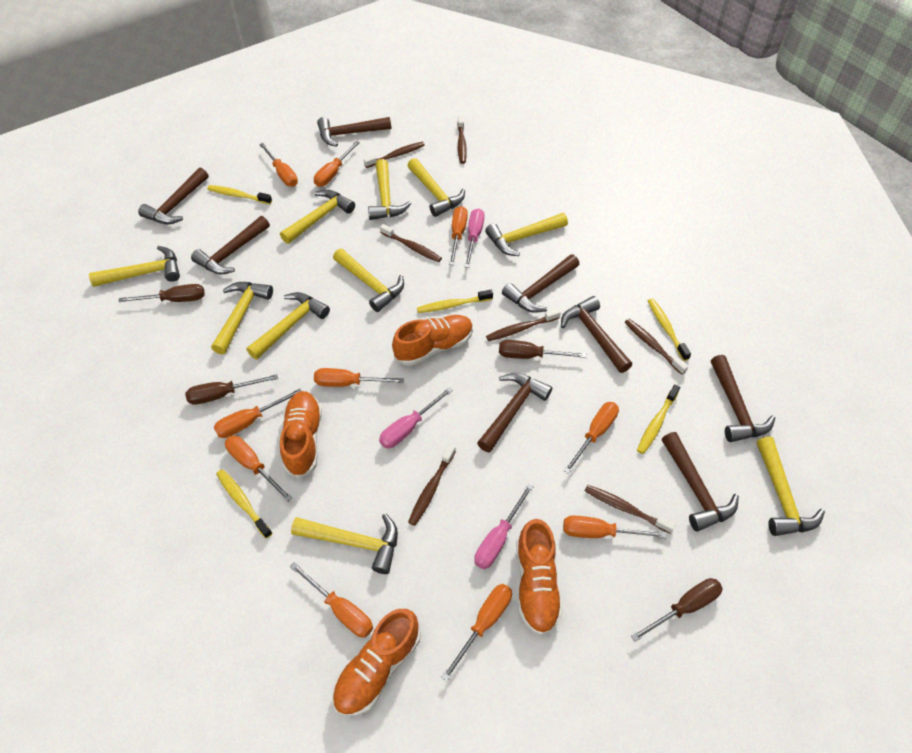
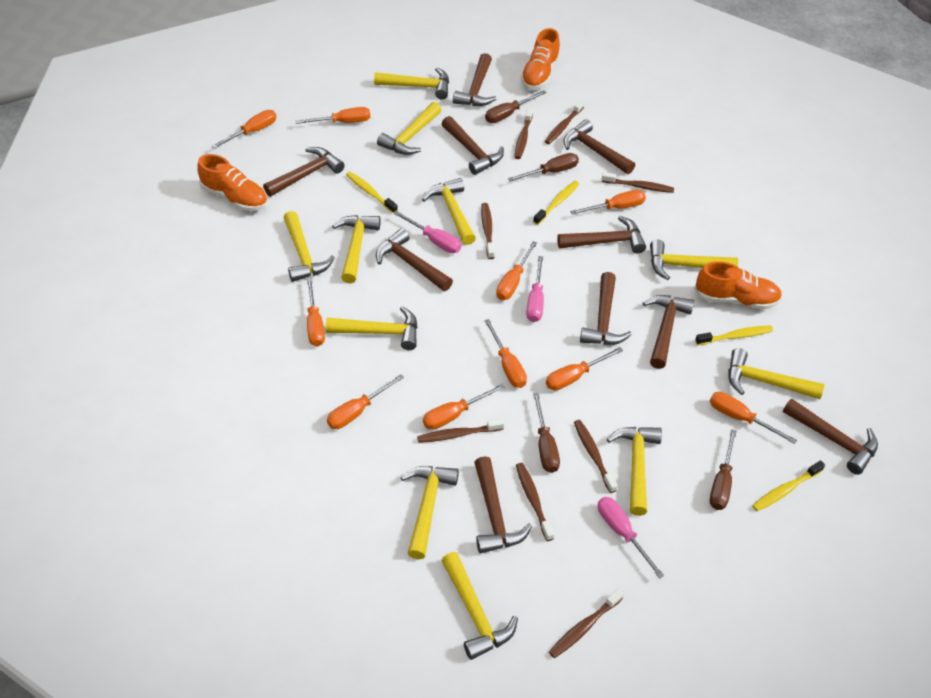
brown hammer: 8 -> 10
brown toothbrush: 7 -> 8
orange shoe: 4 -> 3
yellow hammer: 10 -> 11
yellow toothbrush: 5 -> 4

